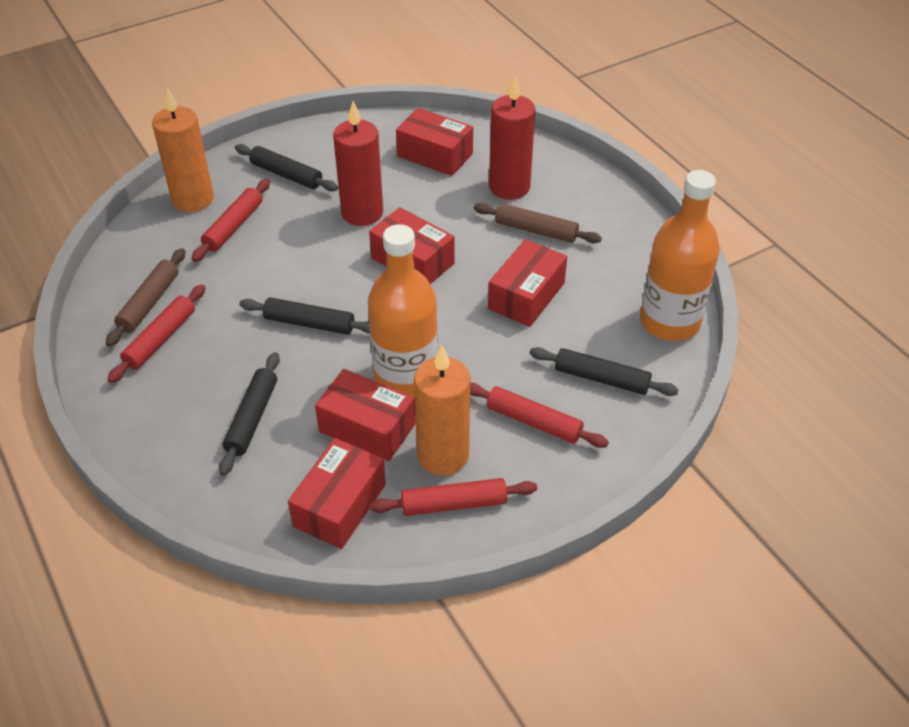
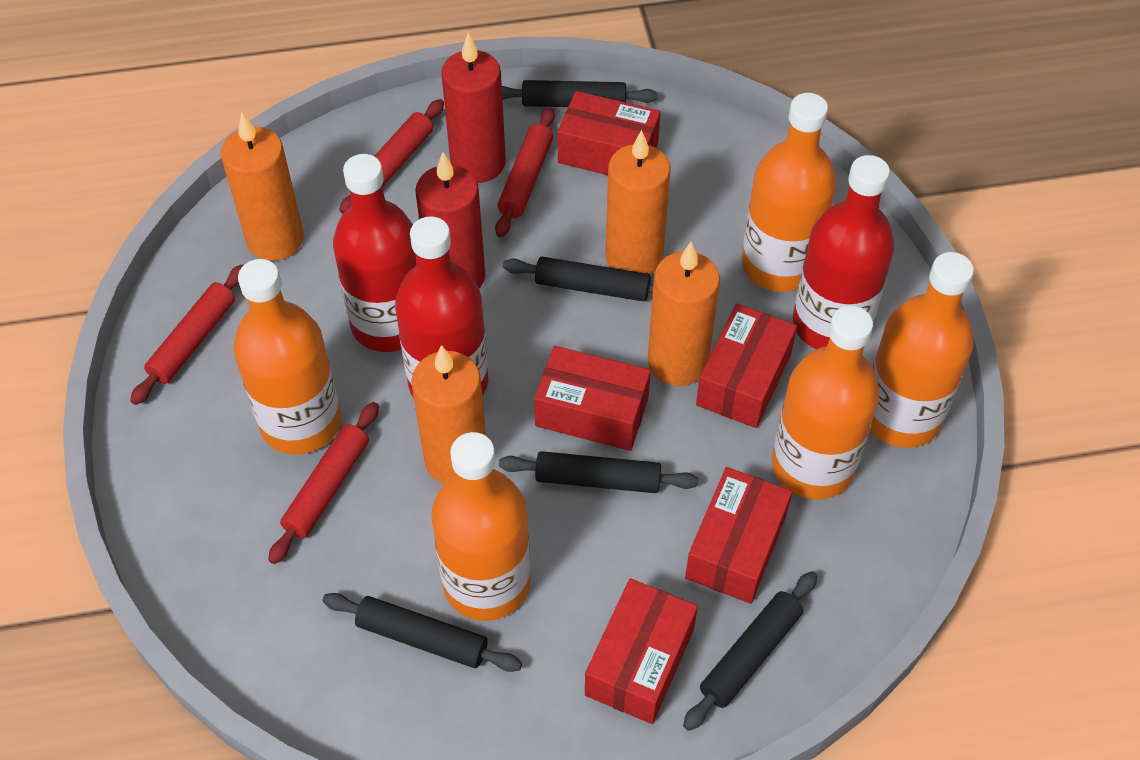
black rolling pin: 4 -> 5
brown rolling pin: 2 -> 0
orange bottle: 2 -> 5
orange candle: 2 -> 4
red bottle: 0 -> 3

